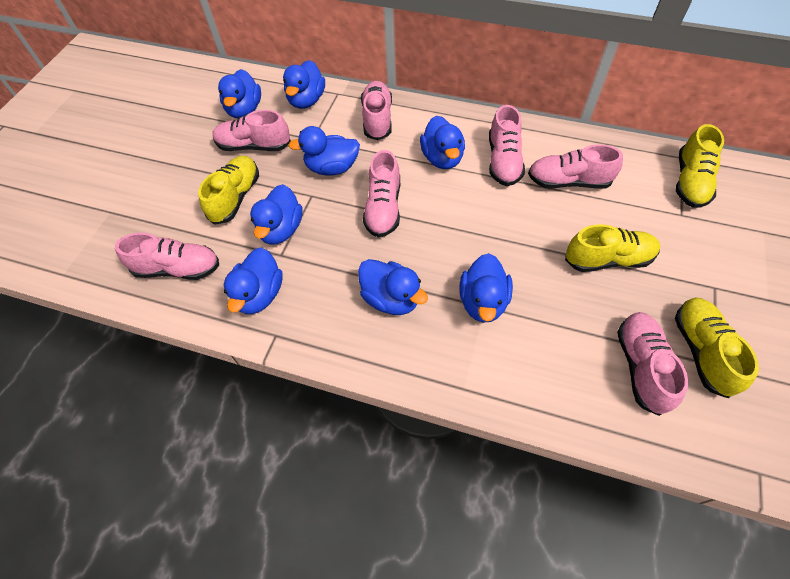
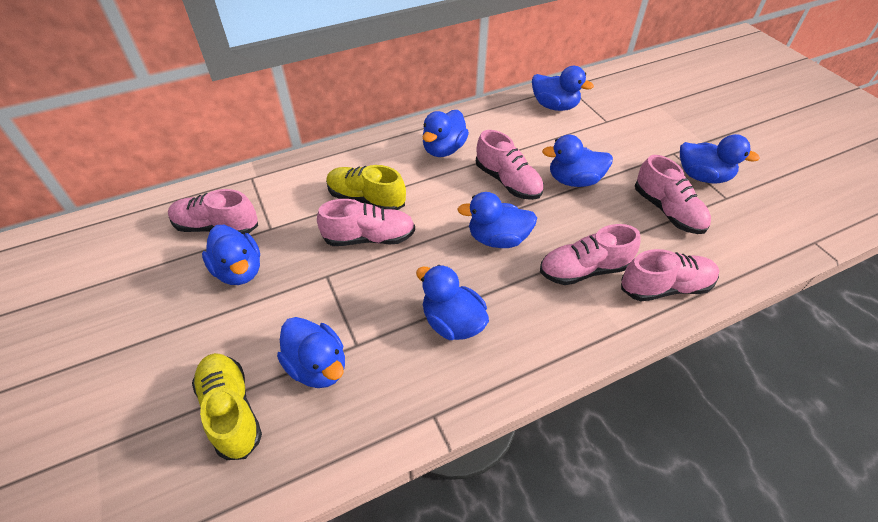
pink shoe: 7 -> 6
yellow shoe: 4 -> 2

